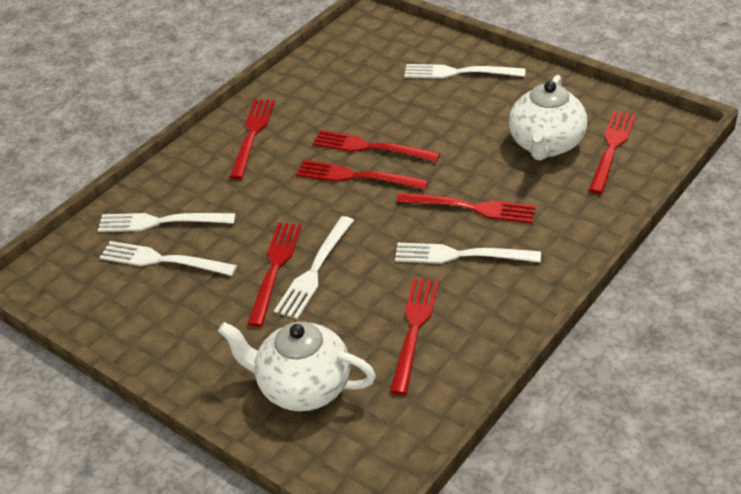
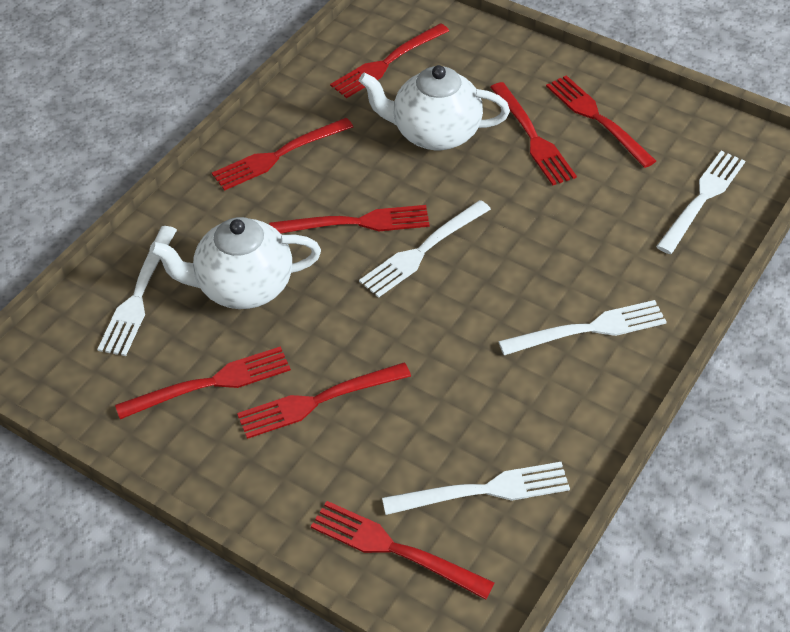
red fork: 7 -> 8

